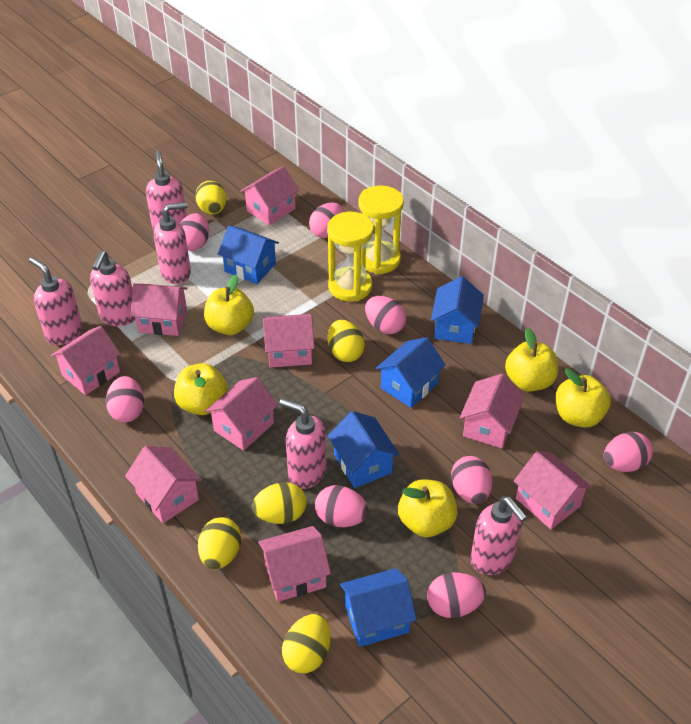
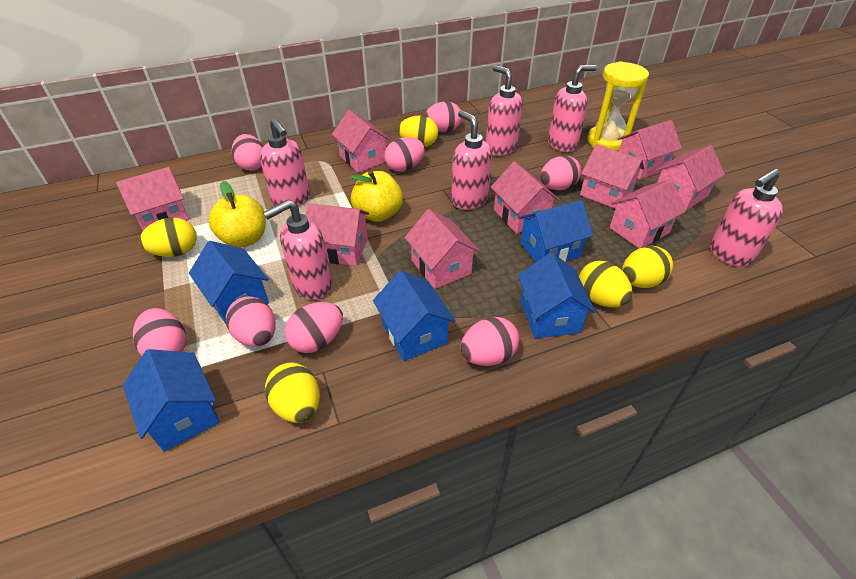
yellow apple: 5 -> 2
yellow hourglass: 2 -> 1

